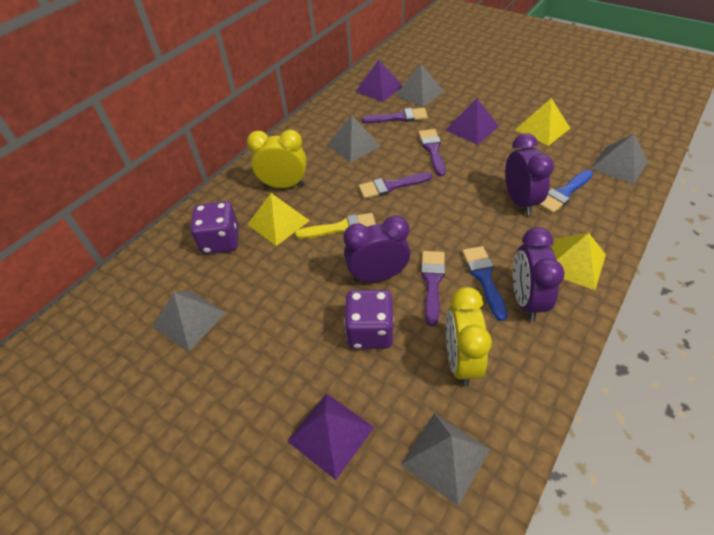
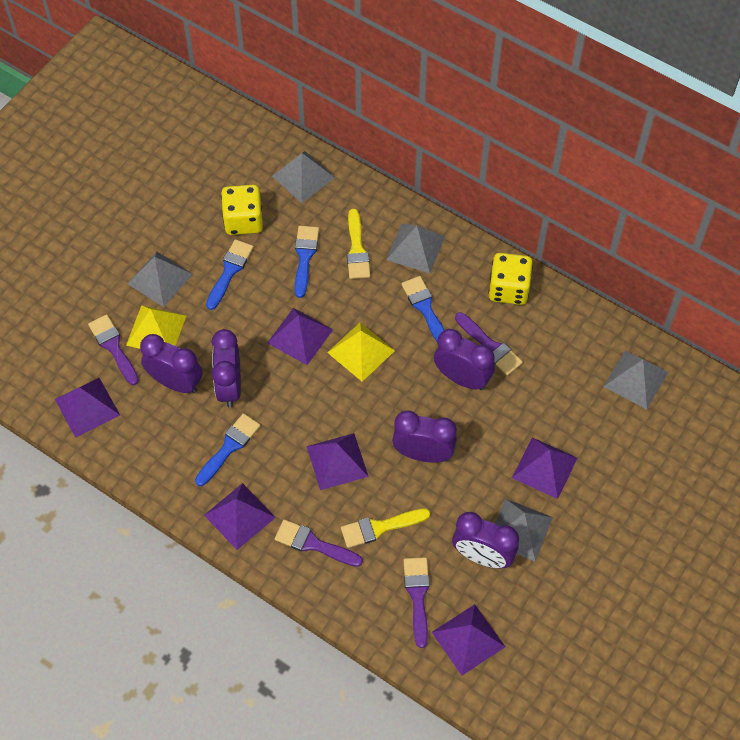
blue brush: 2 -> 4
purple clock: 3 -> 5
purple dice: 2 -> 0
purple pyramid: 3 -> 6
yellow brush: 1 -> 2
yellow clock: 2 -> 0
yellow dice: 0 -> 2
yellow pyramid: 3 -> 2

